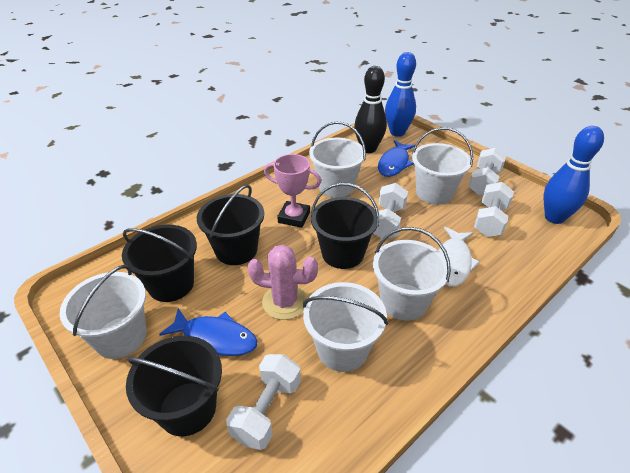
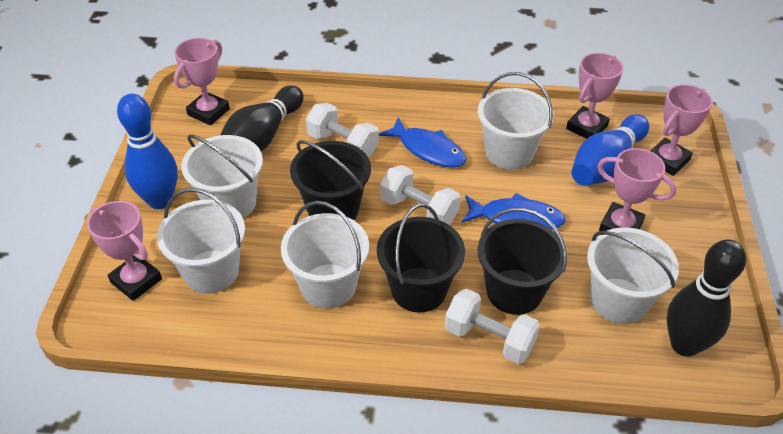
black bowling pin: 1 -> 2
black bucket: 4 -> 3
pink cactus: 1 -> 0
pink trophy: 1 -> 5
white dumbbell: 4 -> 3
white fish: 1 -> 0

